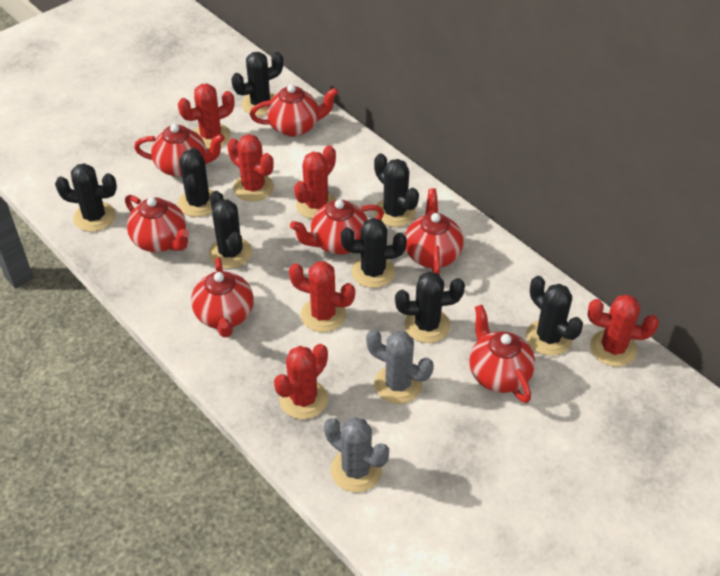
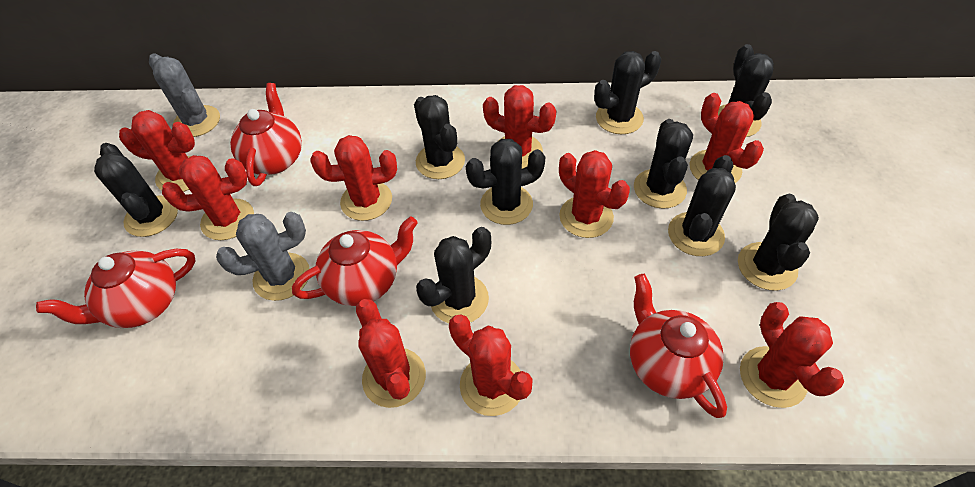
black cactus: 8 -> 9
red cactus: 6 -> 9
red teapot: 7 -> 4

